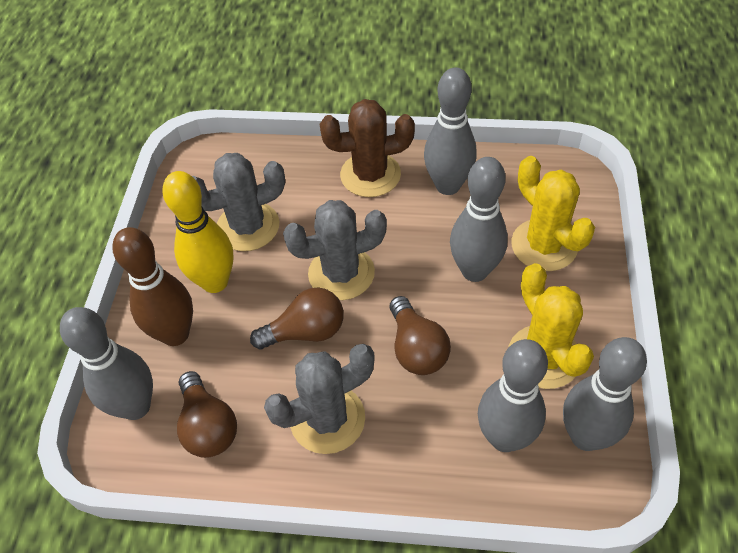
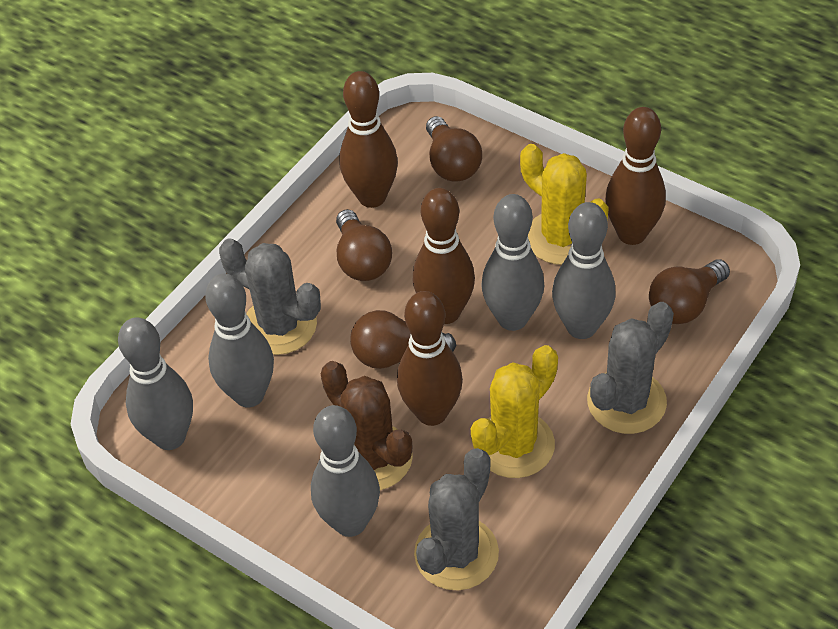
brown bowling pin: 1 -> 4
brown light bulb: 3 -> 4
yellow bowling pin: 1 -> 0

